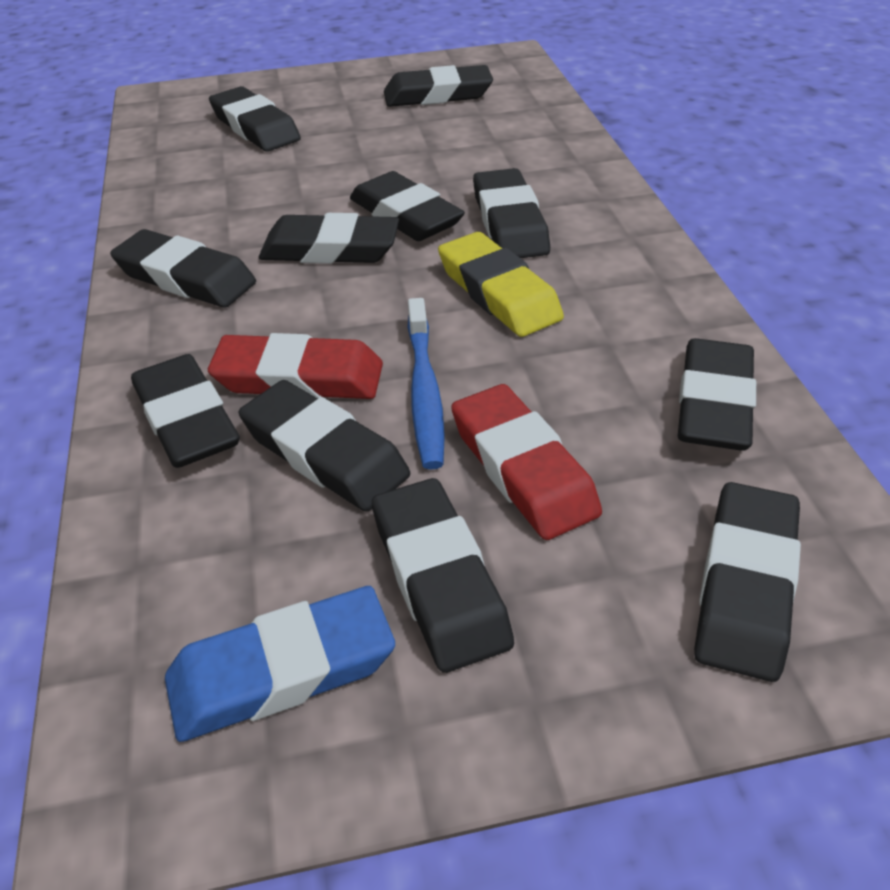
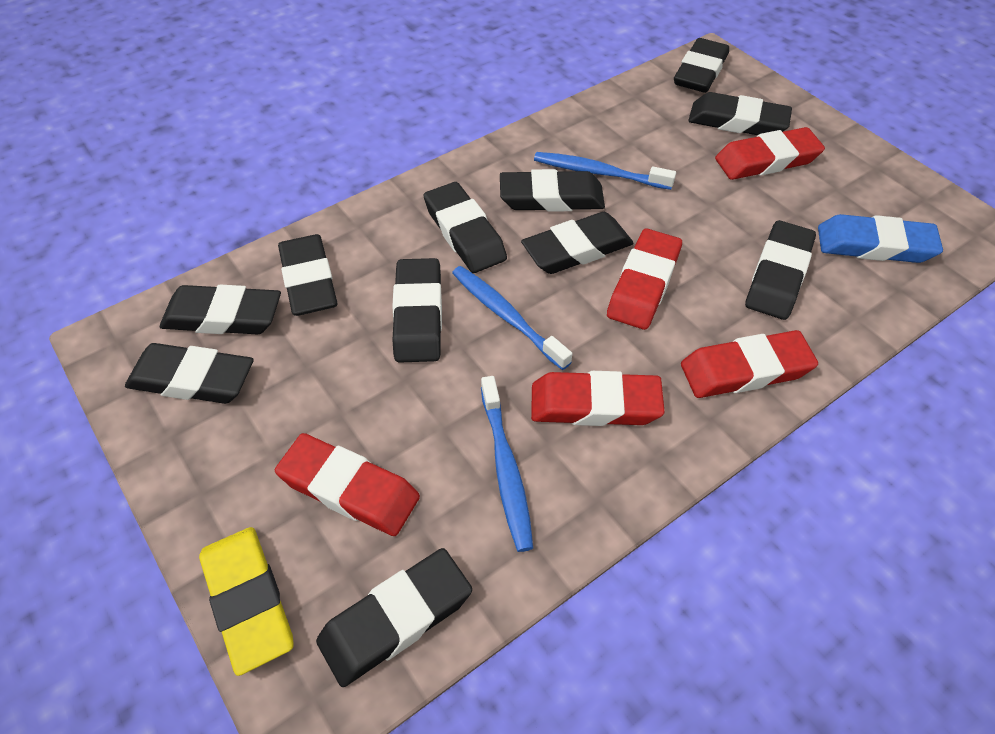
blue toothbrush: 1 -> 3
red eraser: 2 -> 5

